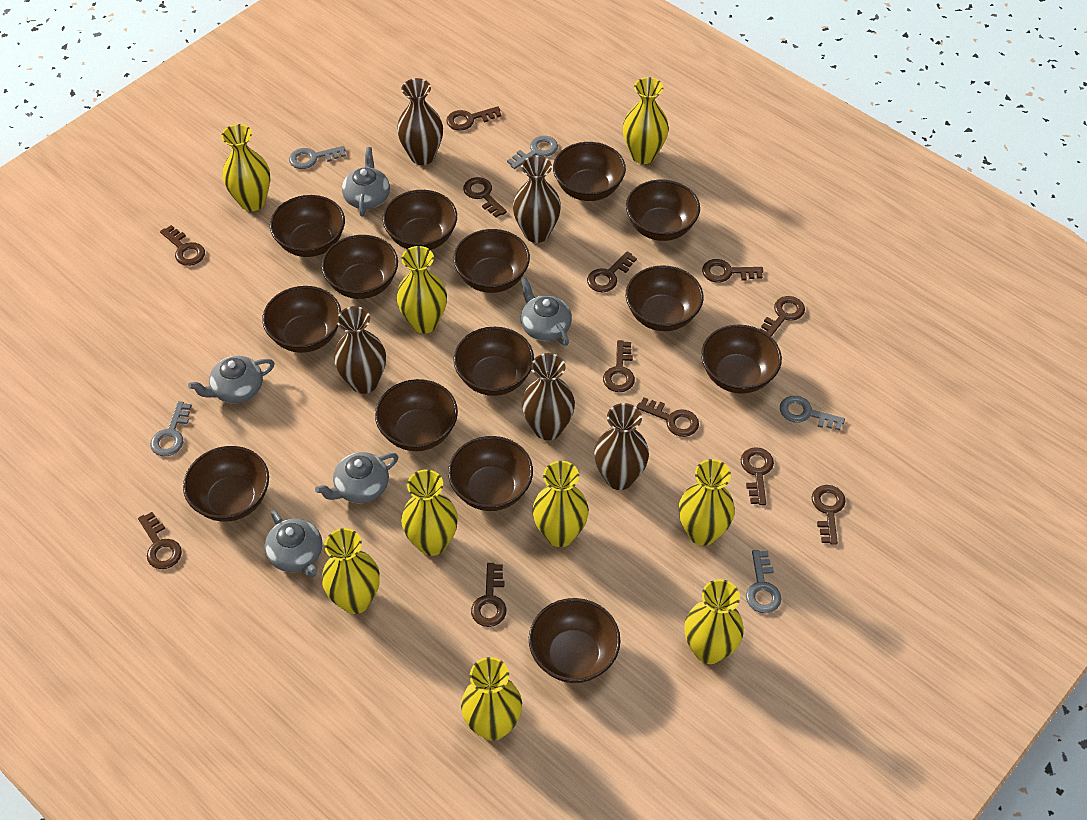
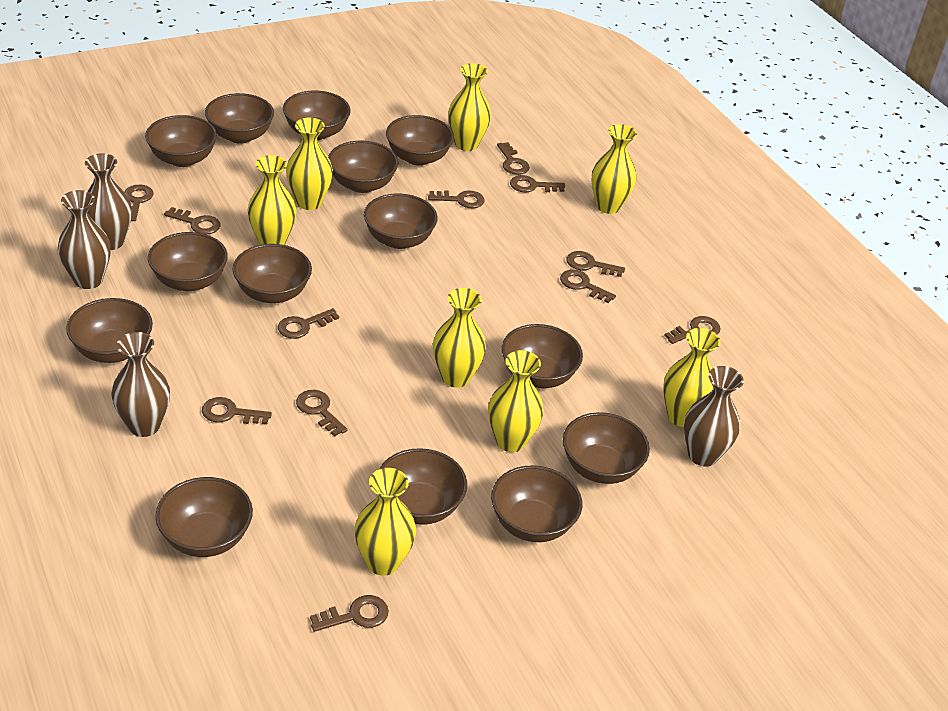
brown vase: 5 -> 4
grey key: 5 -> 0
grey teapot: 5 -> 0
yellow vase: 9 -> 8

